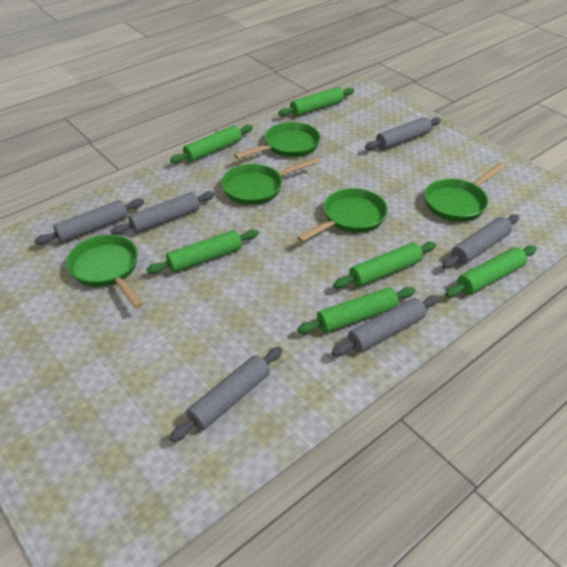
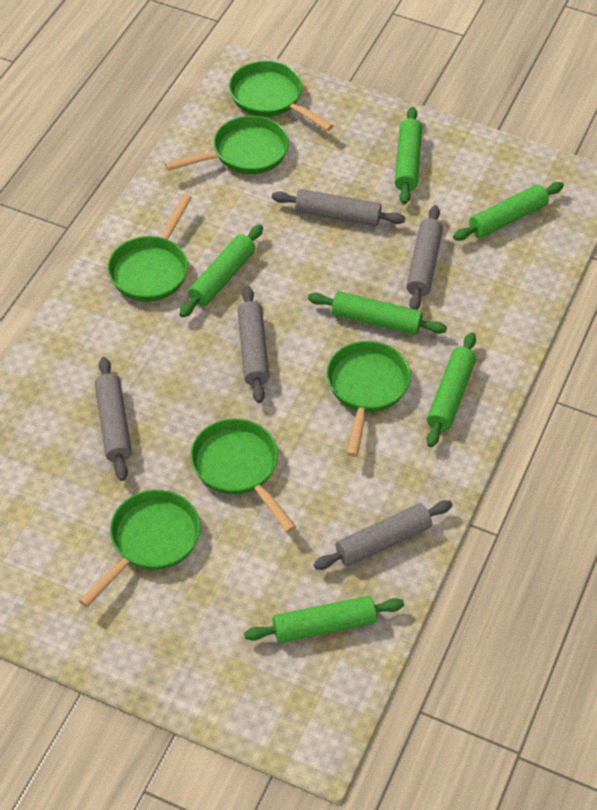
green pan: 5 -> 6
grey rolling pin: 6 -> 5

